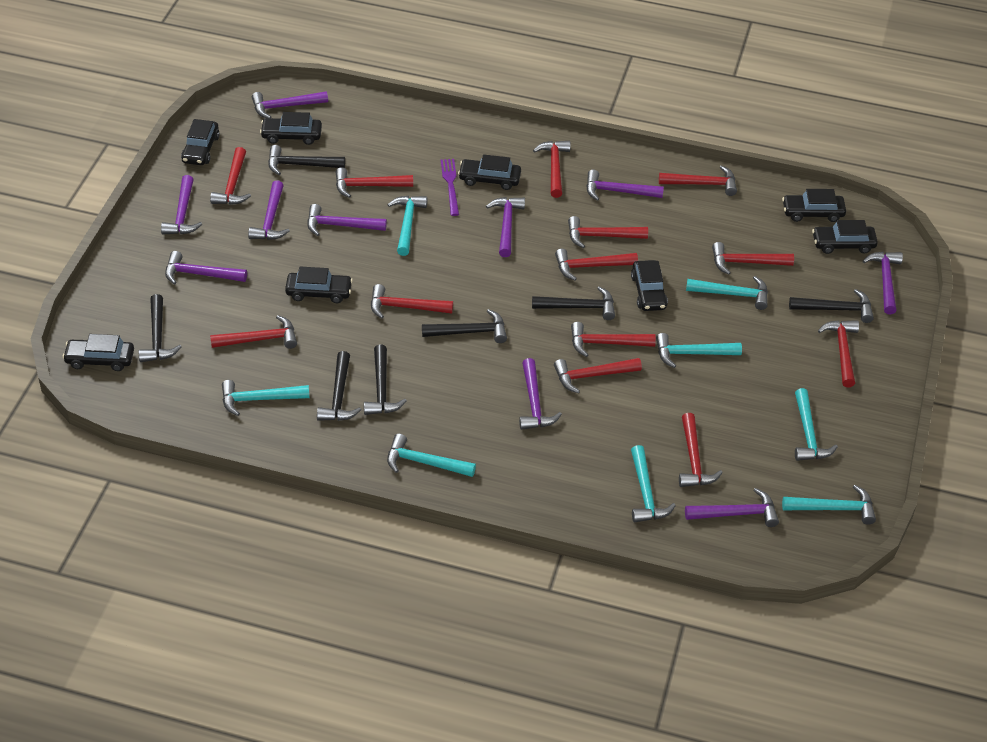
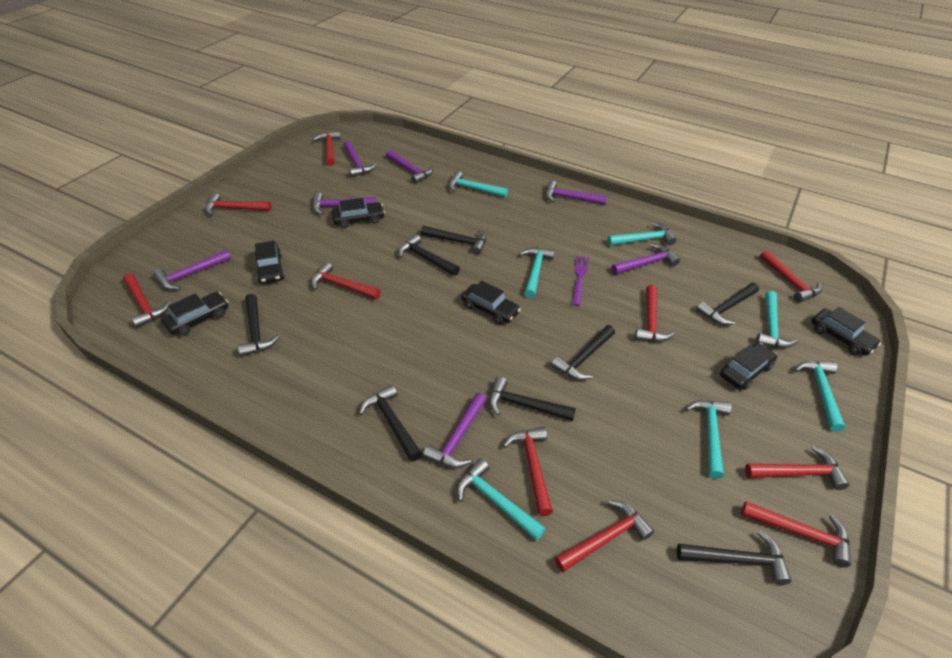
black car: 8 -> 6
black hammer: 7 -> 8
purple hammer: 10 -> 7
red hammer: 13 -> 10
turquoise hammer: 8 -> 7

